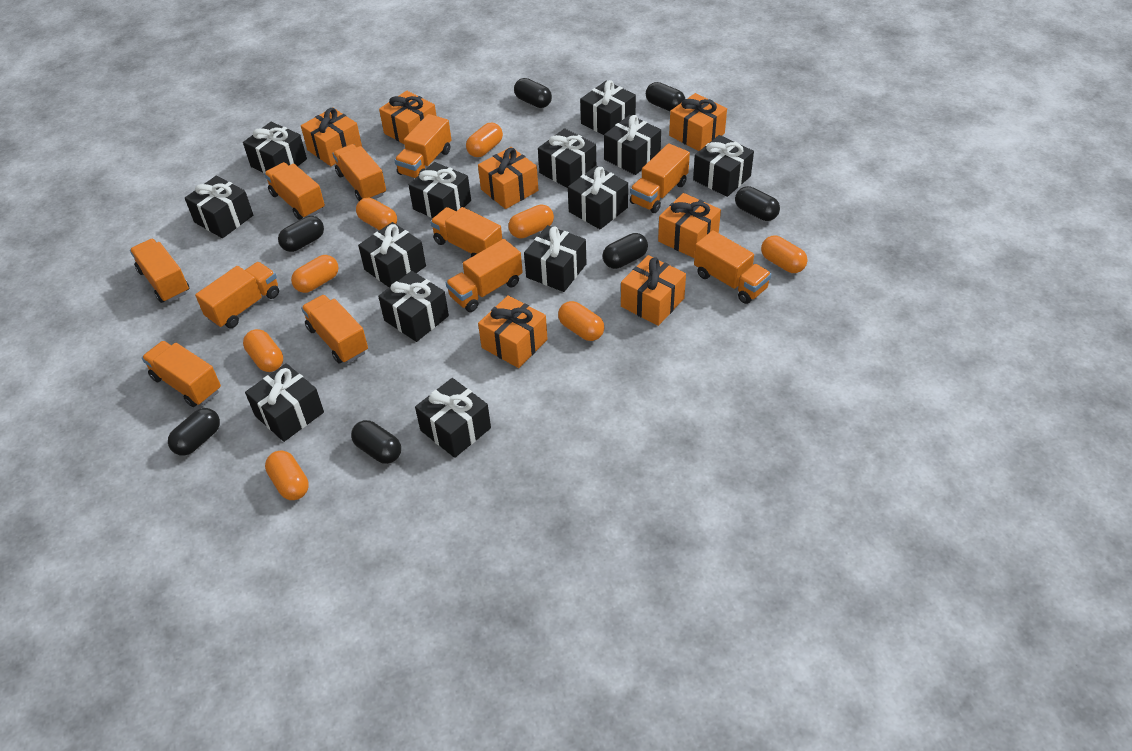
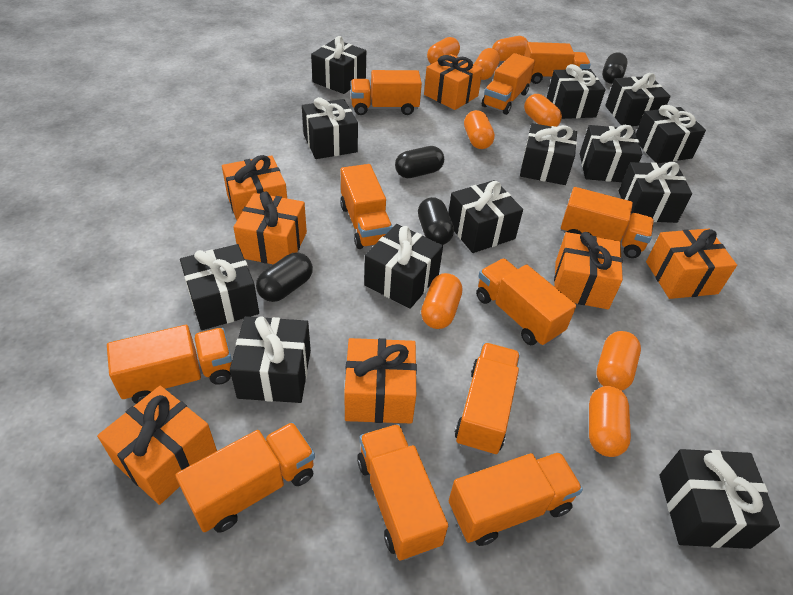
black capsule: 7 -> 4

